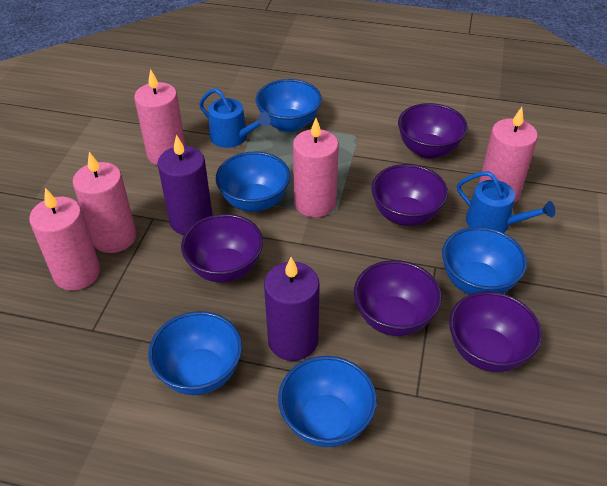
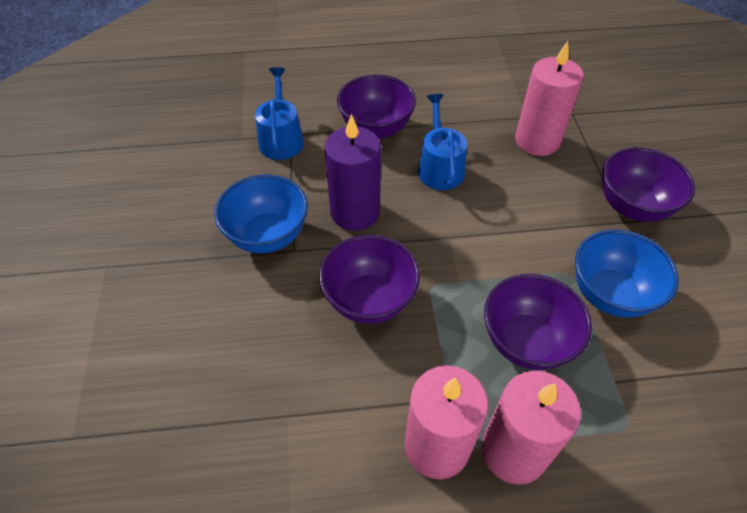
blue bowl: 5 -> 2
pink candle: 5 -> 3
purple bowl: 5 -> 4
purple candle: 2 -> 1

